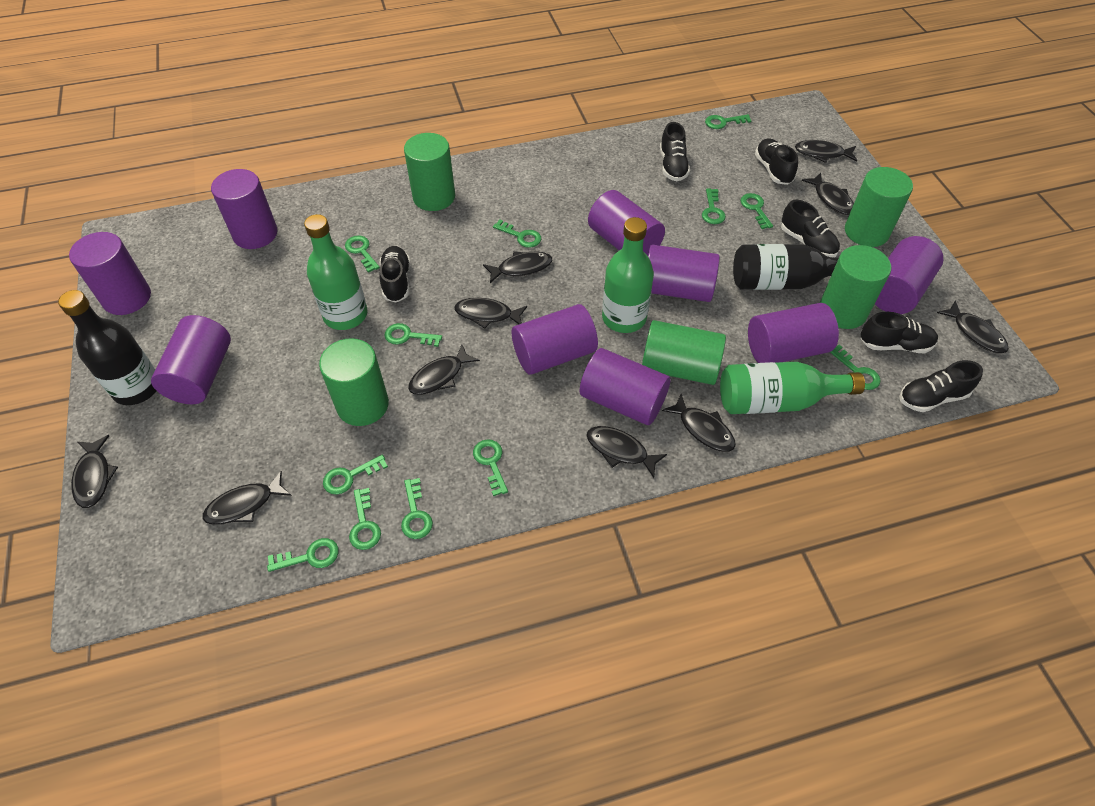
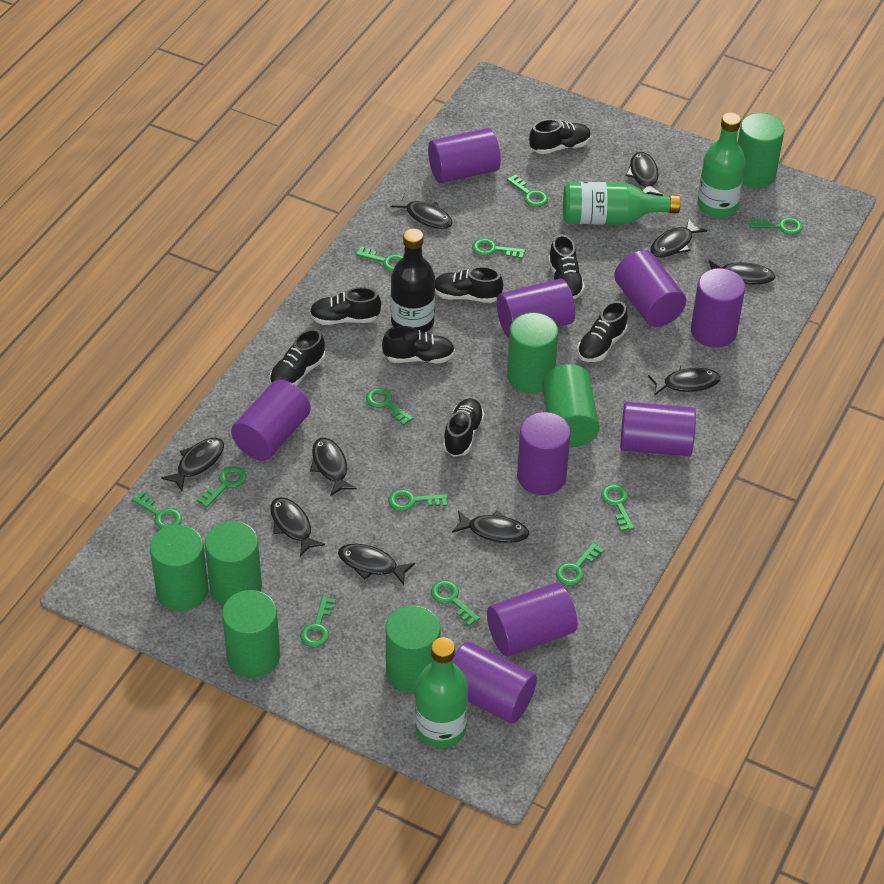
black bottle: 2 -> 1
black shoe: 6 -> 8
green cylinder: 5 -> 7

